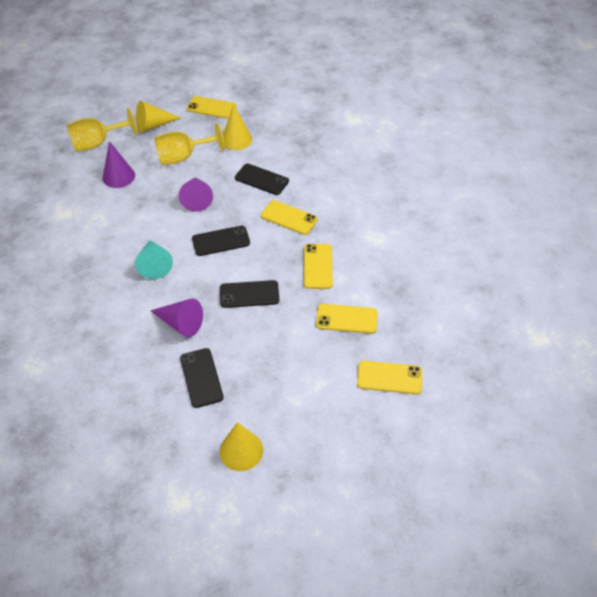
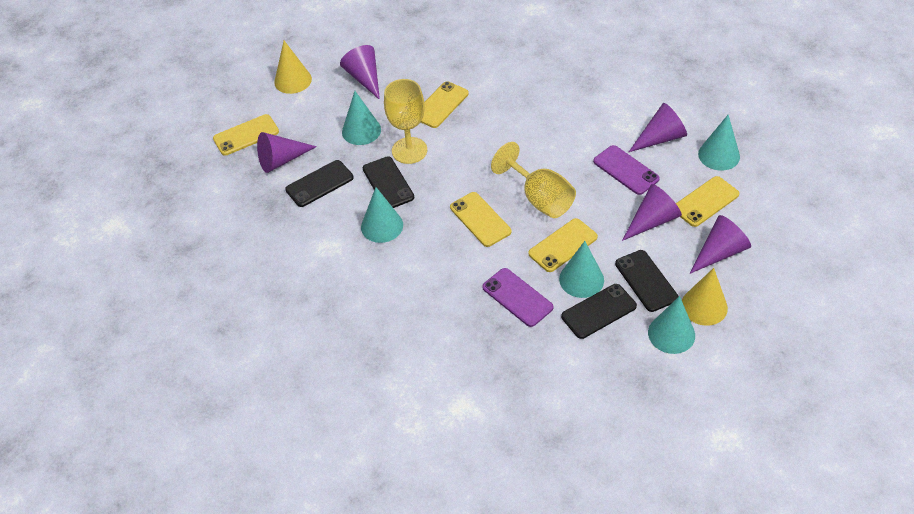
purple cone: 3 -> 5
purple phone: 0 -> 2
turquoise cone: 1 -> 5
yellow cone: 3 -> 2

